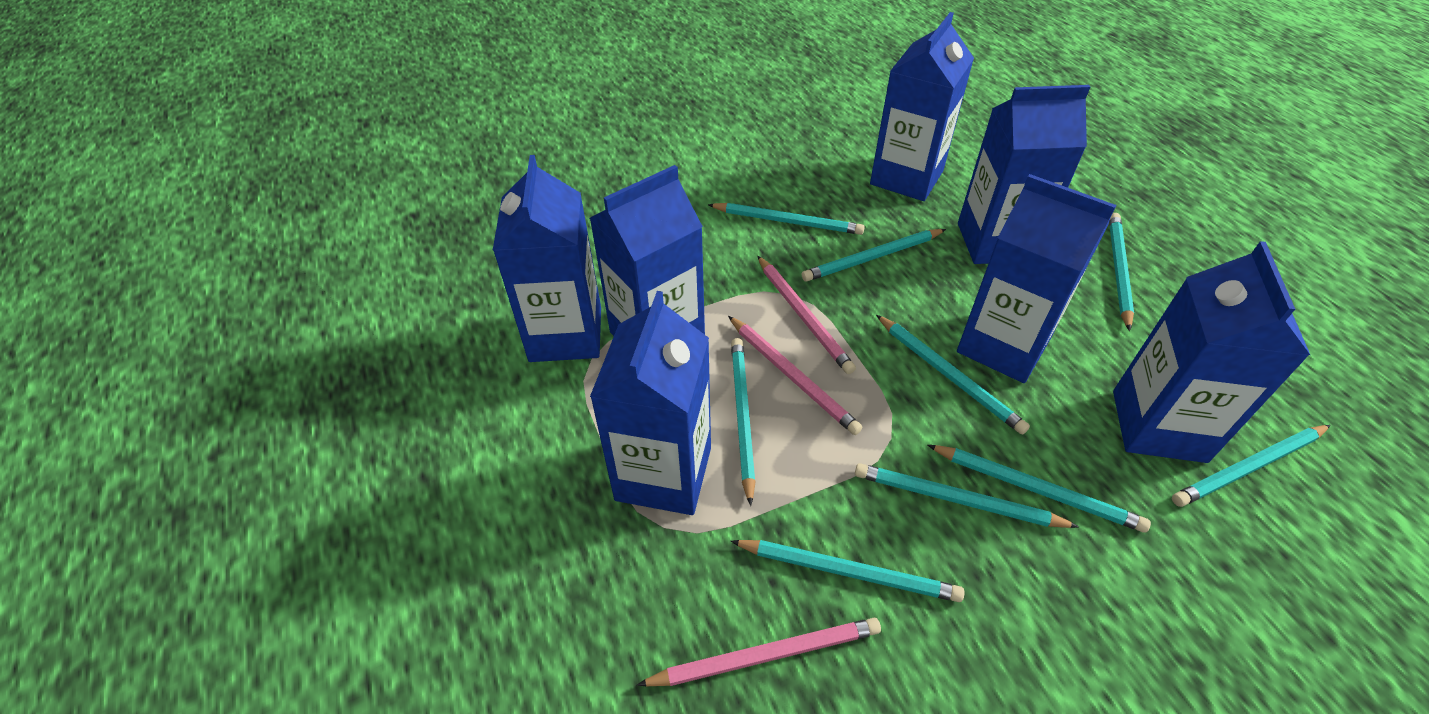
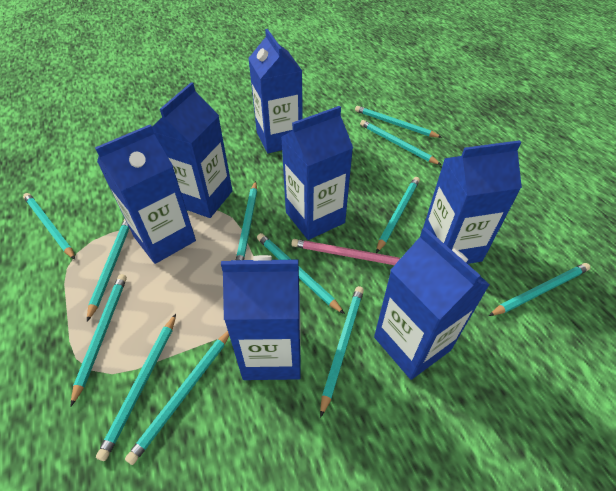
pink pencil: 3 -> 1
turquoise pencil: 9 -> 12

